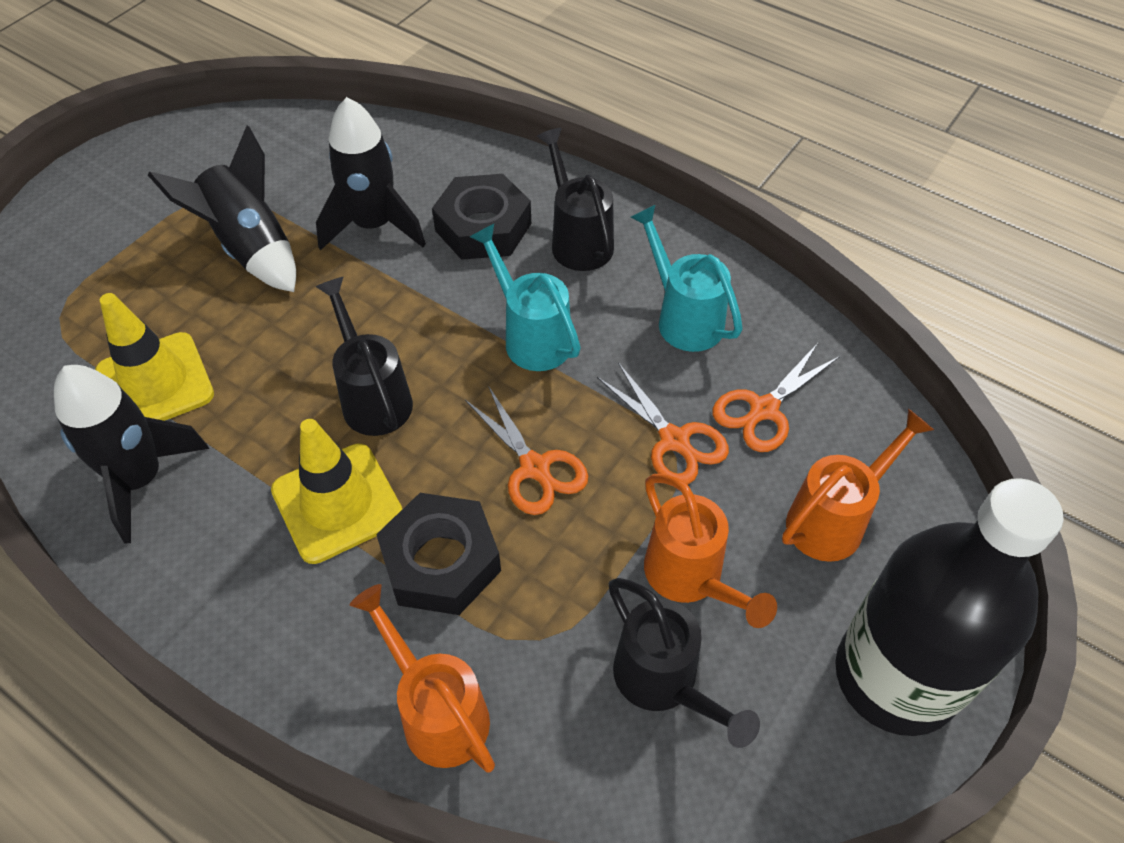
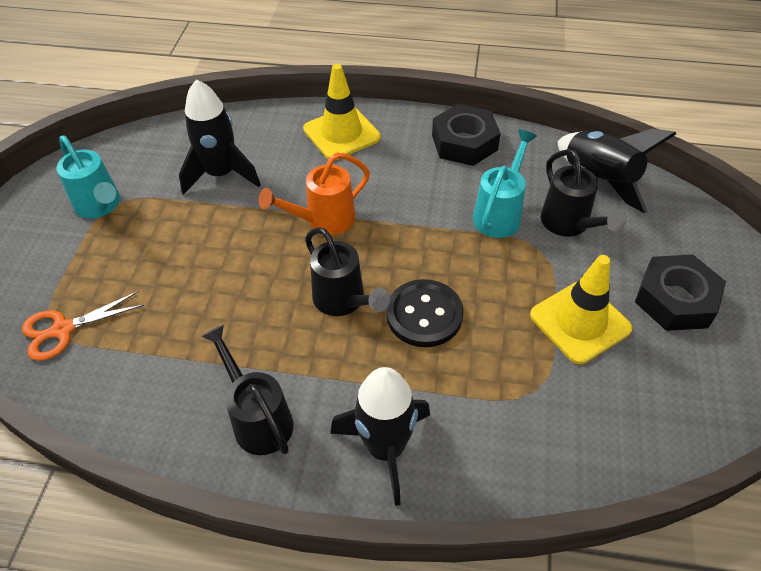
black bottle: 1 -> 0
black button: 0 -> 1
orange scissors: 3 -> 1
orange watering can: 3 -> 1

